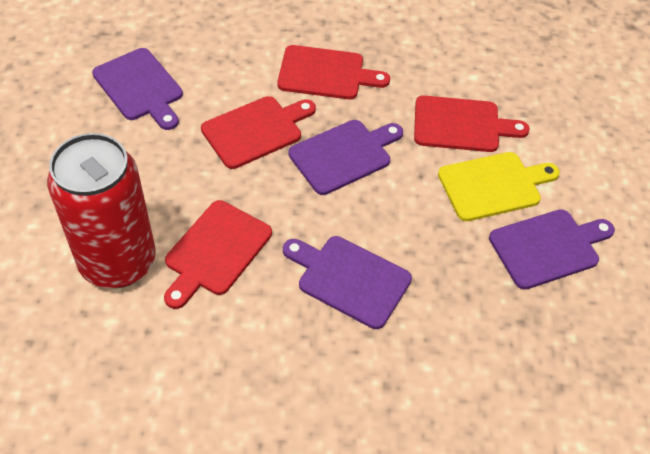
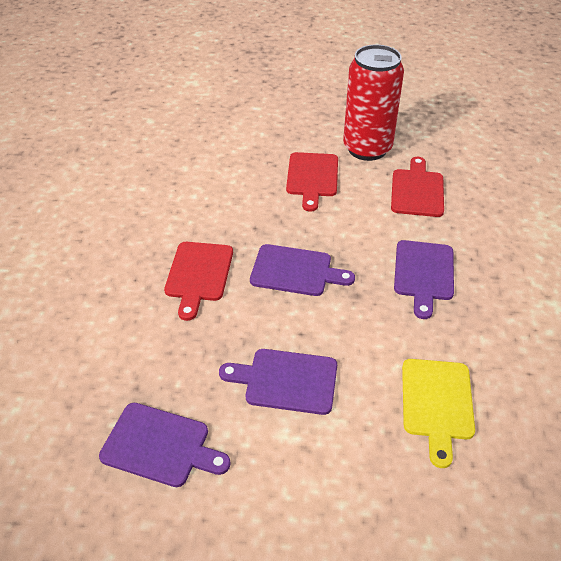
red cutting board: 4 -> 3

